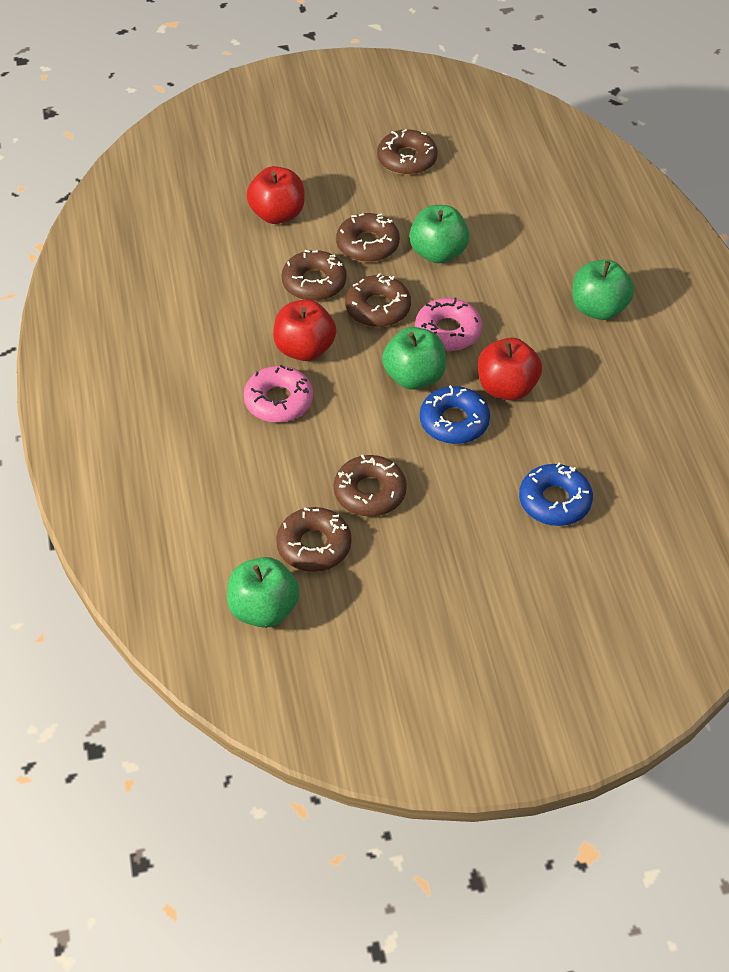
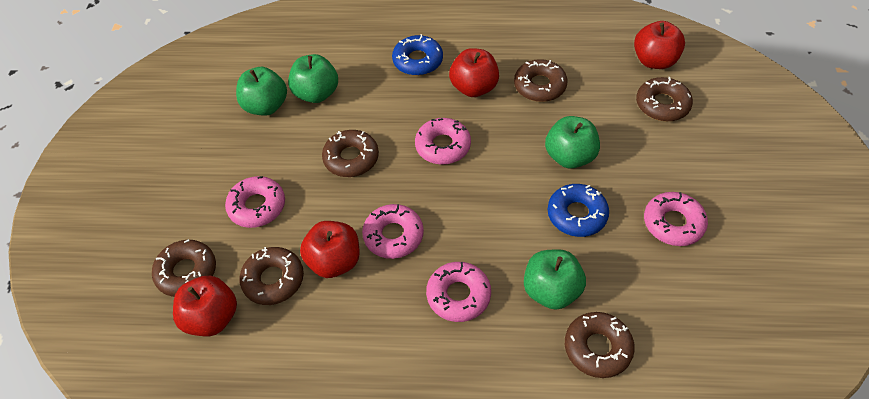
pink donut: 2 -> 5
red apple: 3 -> 4

